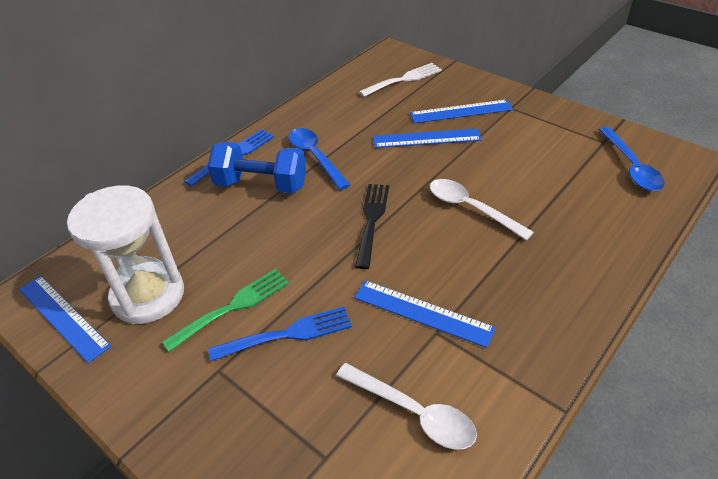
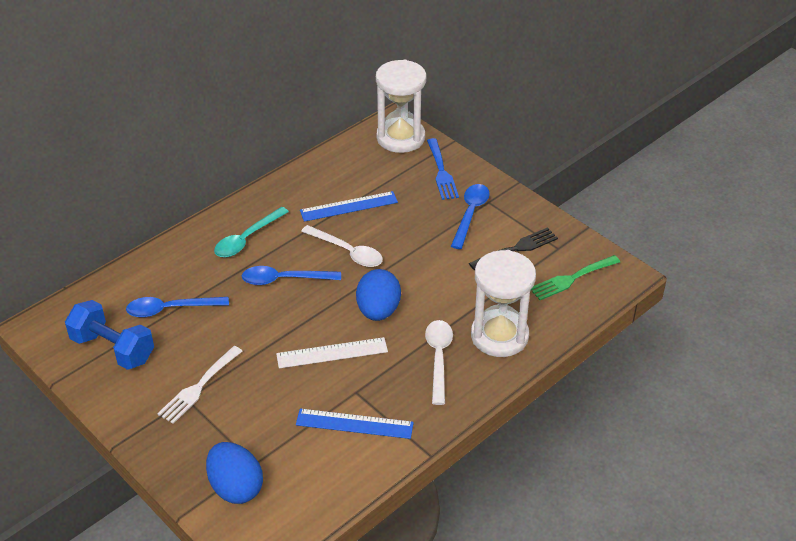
blue egg: 0 -> 2
blue fork: 2 -> 1
blue ruler: 4 -> 2
blue spoon: 2 -> 3
turquoise spoon: 0 -> 1
white hourglass: 1 -> 2
white ruler: 0 -> 1

